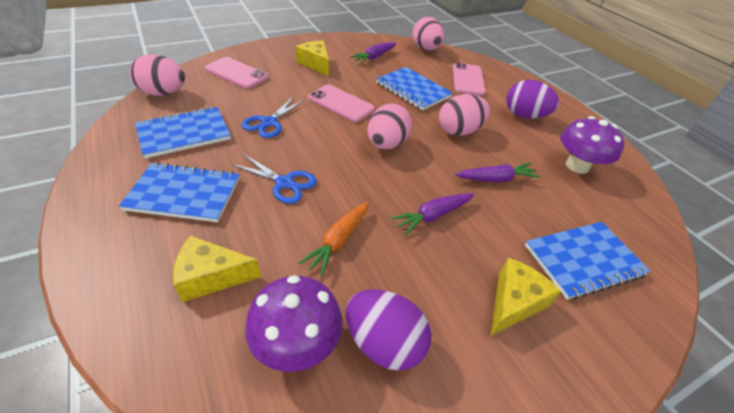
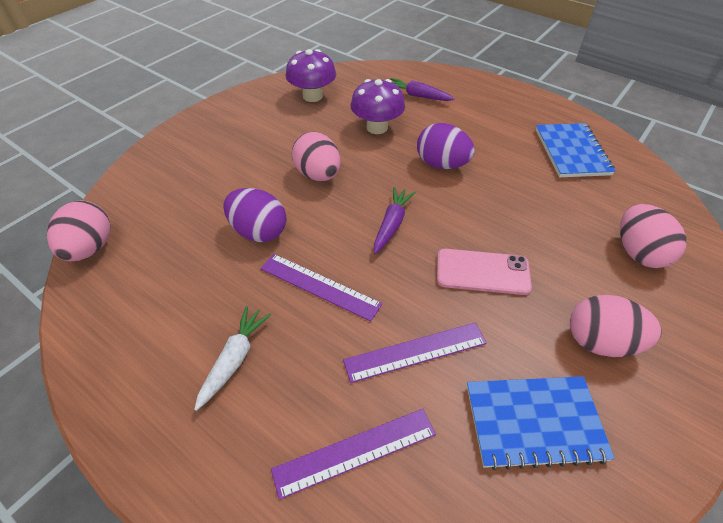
blue notebook: 4 -> 2
blue scissors: 2 -> 0
orange carrot: 1 -> 0
pink phone: 3 -> 1
purple carrot: 3 -> 2
purple ruler: 0 -> 3
white carrot: 0 -> 1
yellow cheese: 3 -> 0

